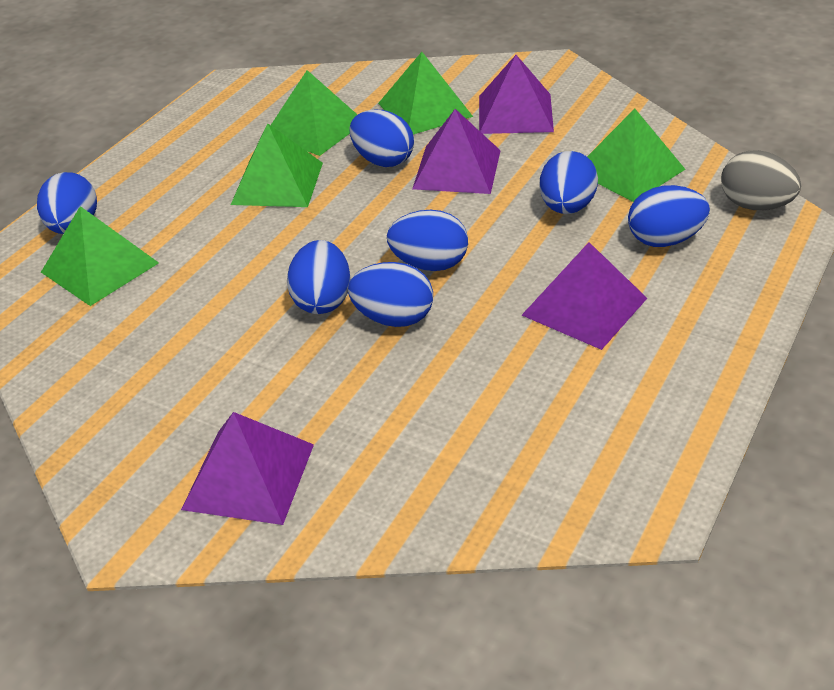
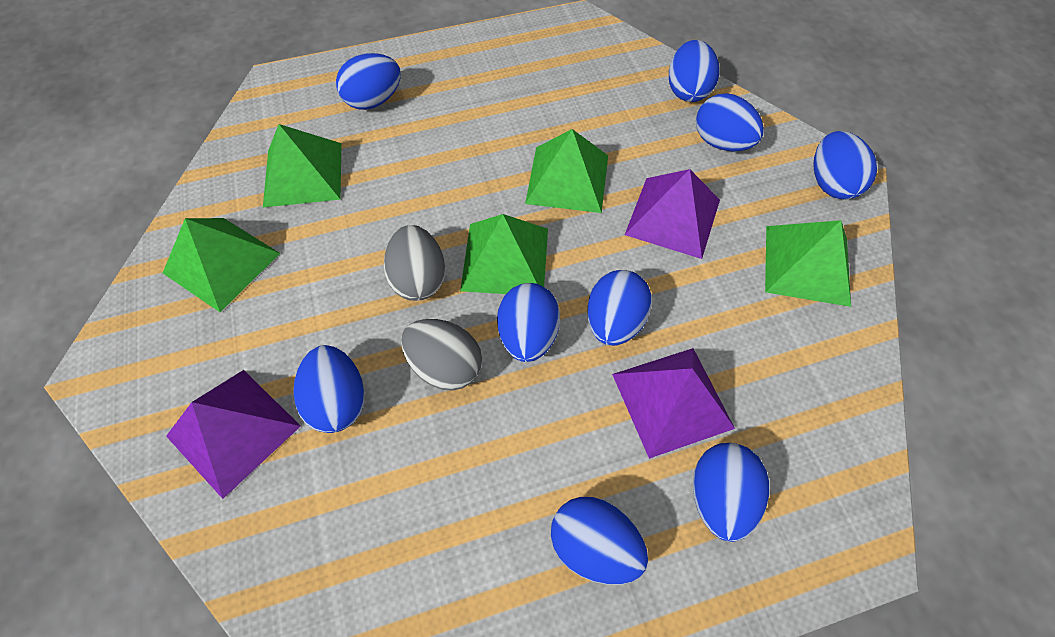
blue egg: 7 -> 9
grey egg: 1 -> 2
purple pyramid: 4 -> 3

